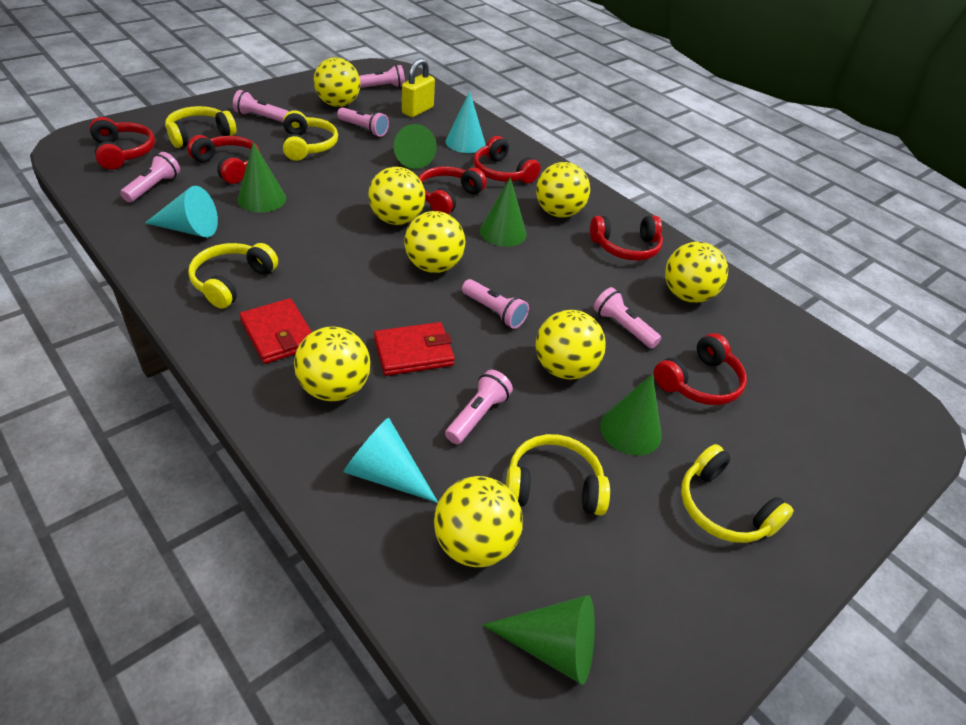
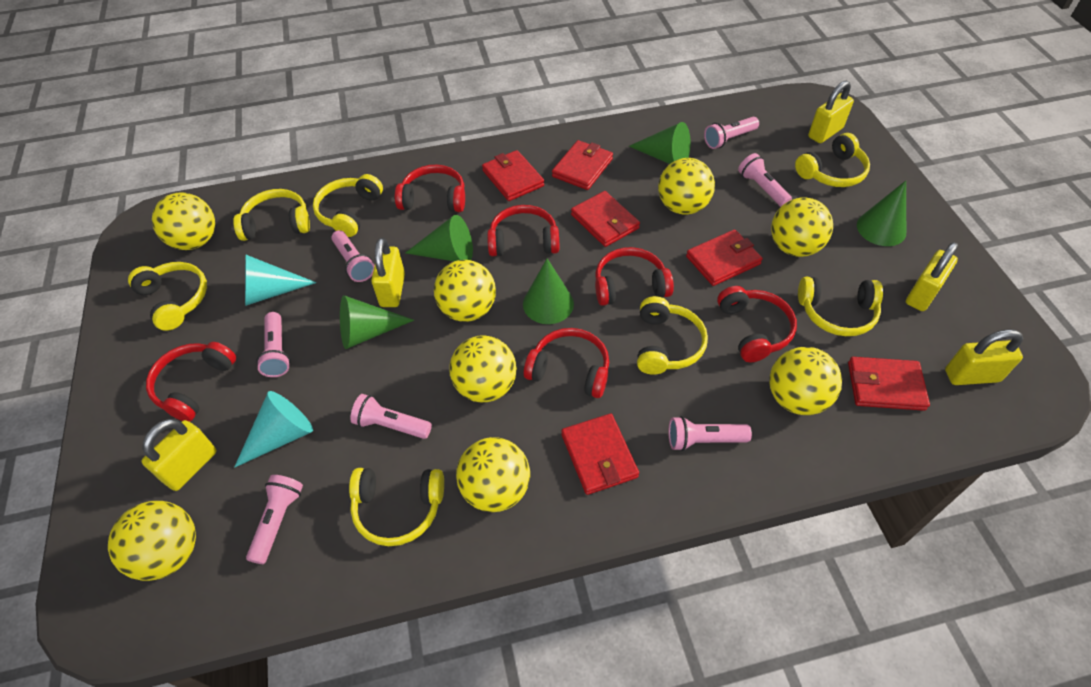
red wallet: 2 -> 6
turquoise cone: 3 -> 2
yellow headphones: 5 -> 7
yellow padlock: 1 -> 5

